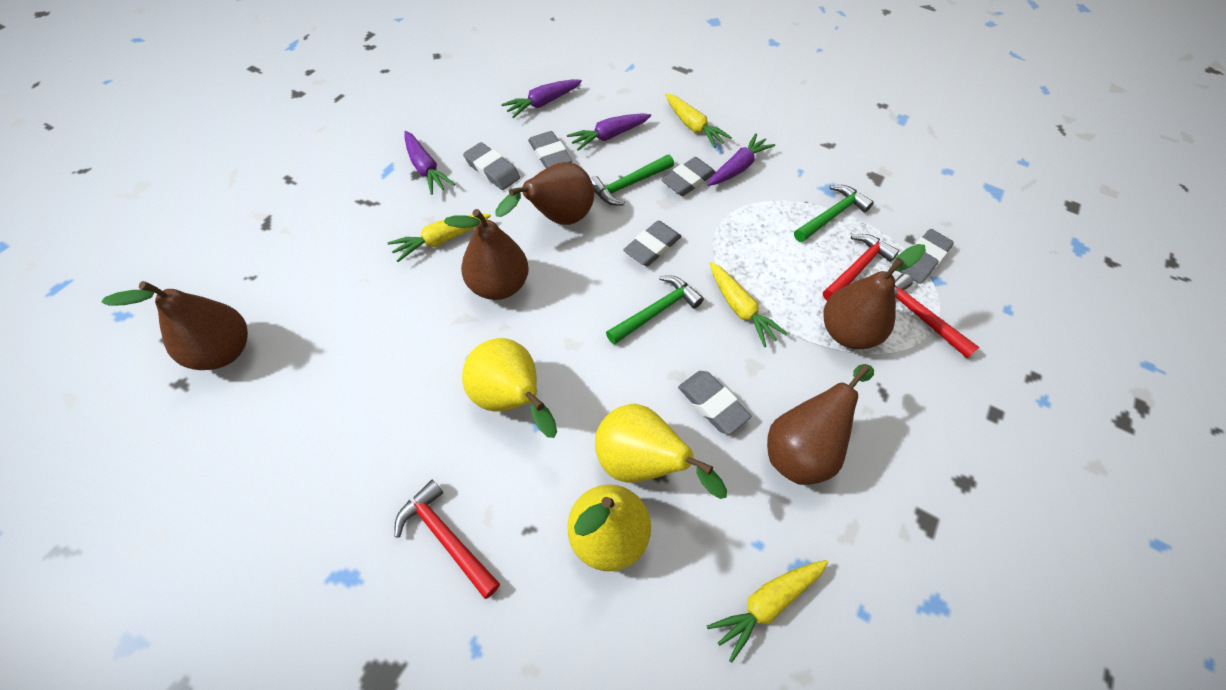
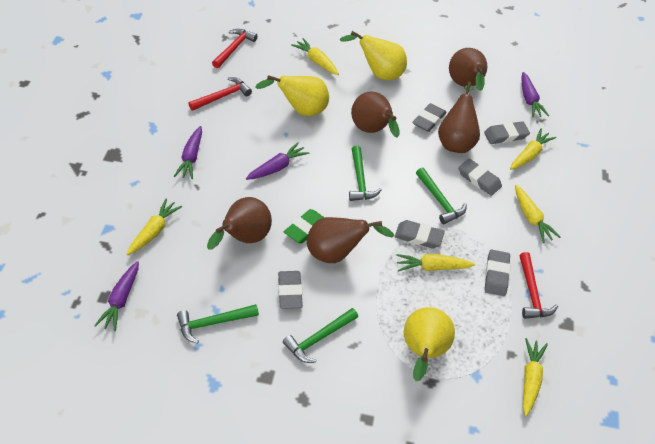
green eraser: 0 -> 1
green hammer: 3 -> 4
yellow carrot: 4 -> 6

